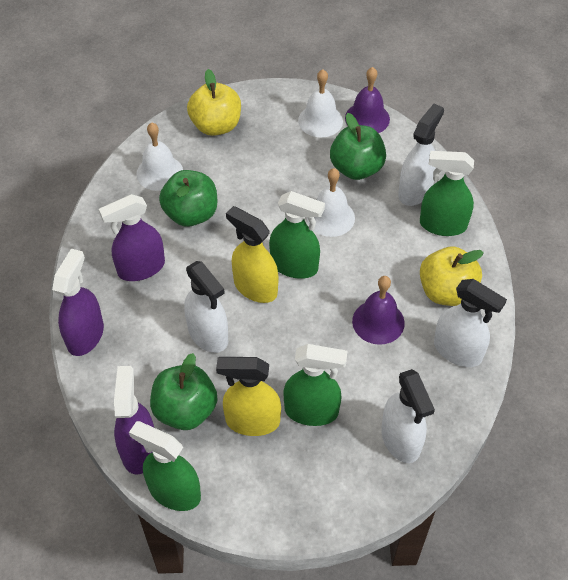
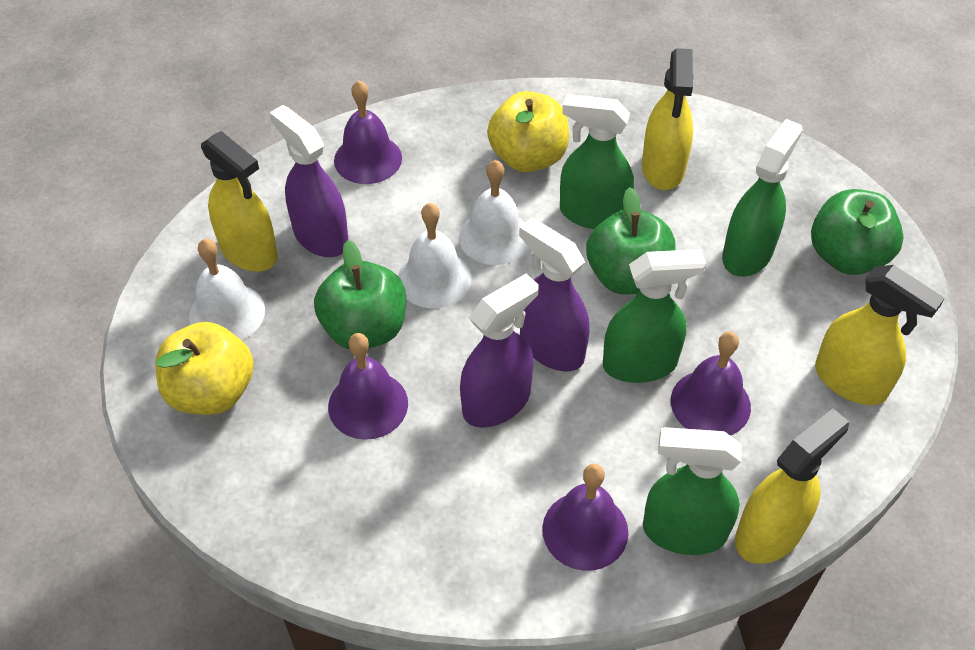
purple bell: 2 -> 4
white spray bottle: 4 -> 0
yellow spray bottle: 2 -> 4

